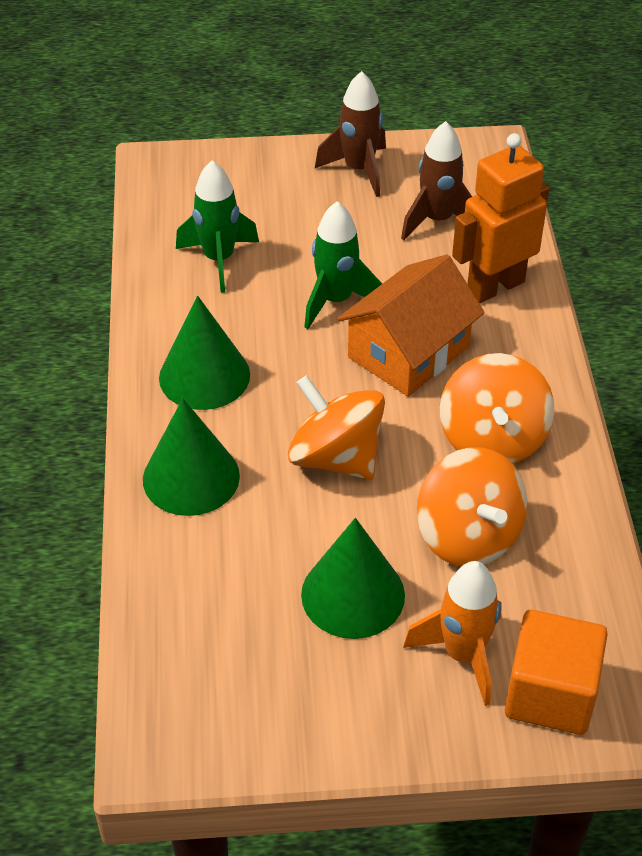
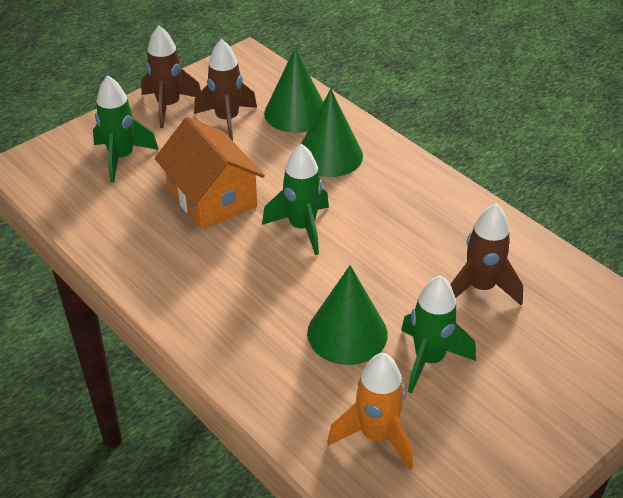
brown rocket: 2 -> 3
green rocket: 2 -> 3
orange cube: 1 -> 0
orange robot: 1 -> 0
orange spinning top: 3 -> 0

